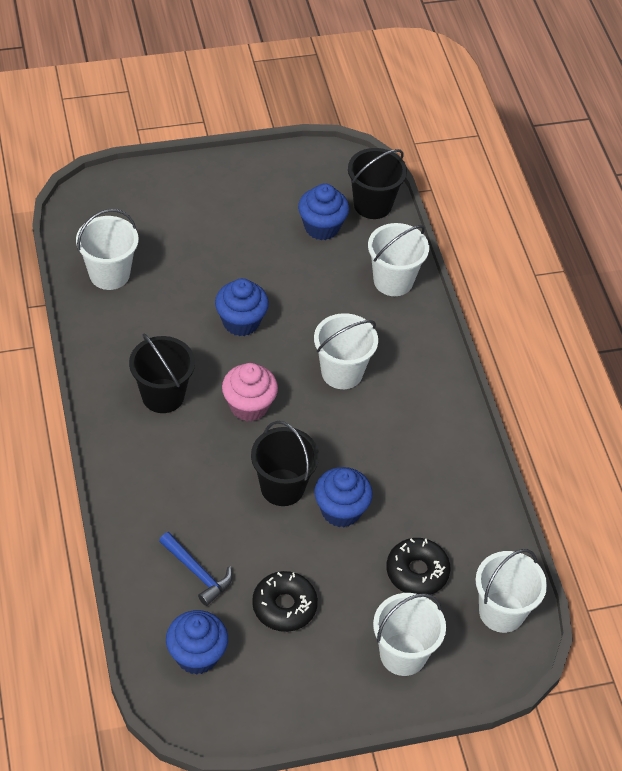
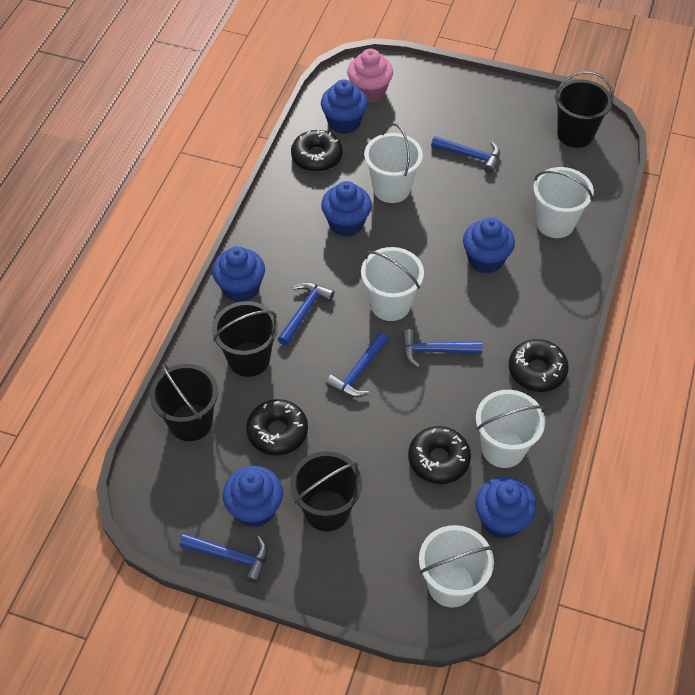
black bucket: 3 -> 4
black donut: 2 -> 4
blue cupcake: 4 -> 6
blue hammer: 1 -> 5

